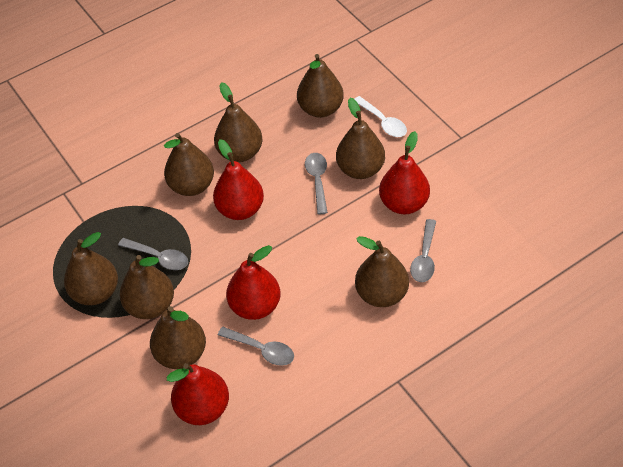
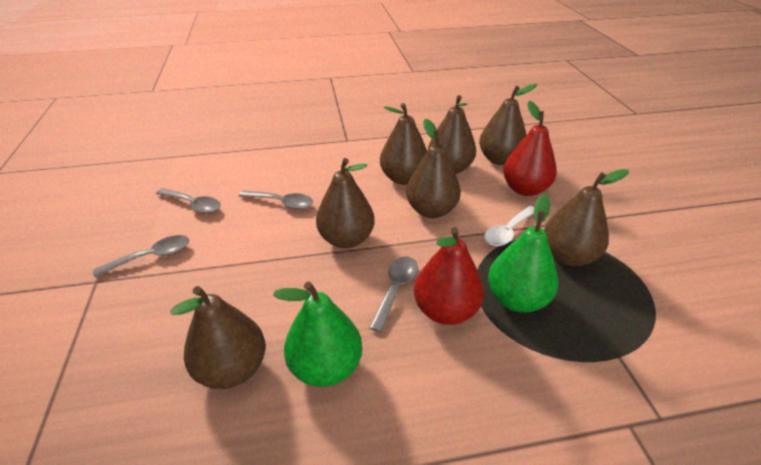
brown pear: 8 -> 7
green pear: 0 -> 2
red pear: 4 -> 2

